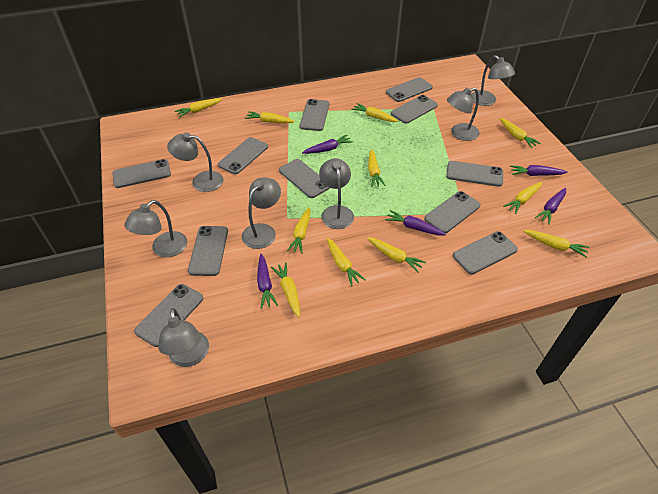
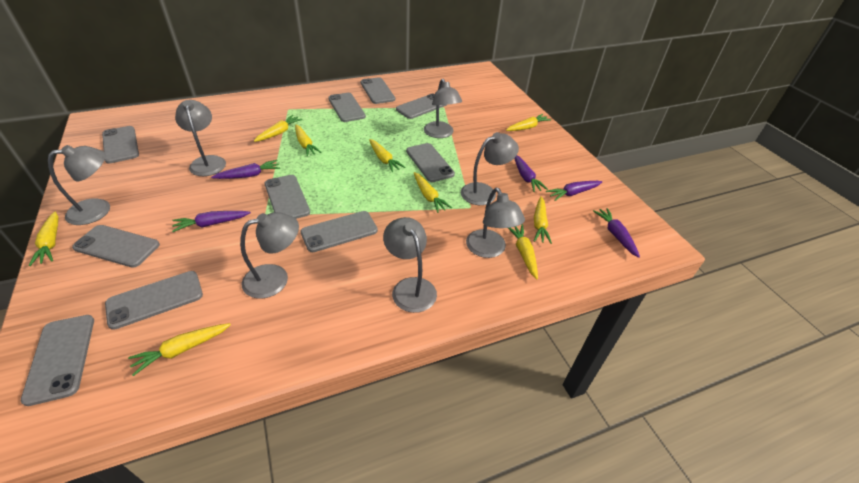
grey phone: 11 -> 10
yellow carrot: 11 -> 9

